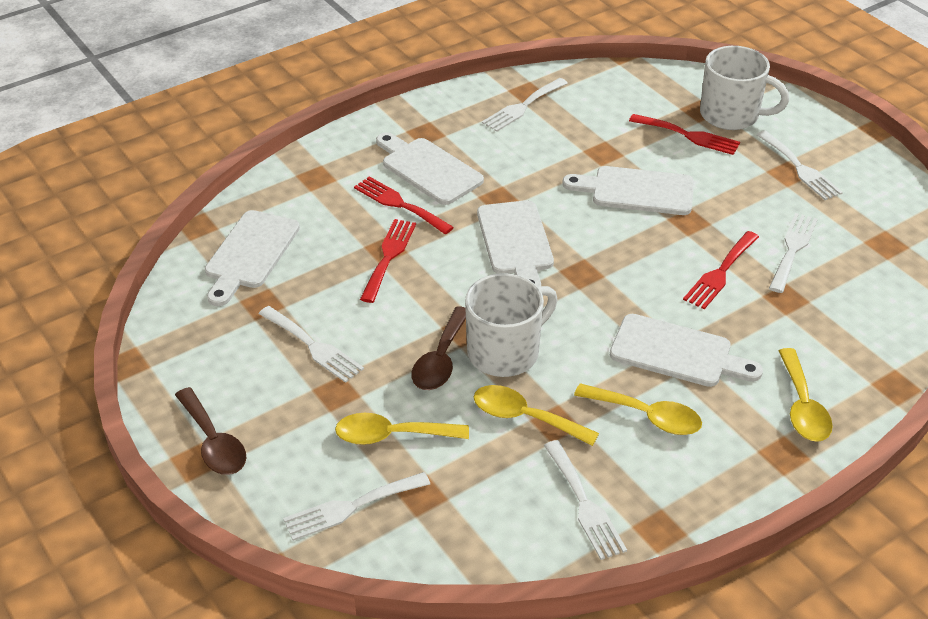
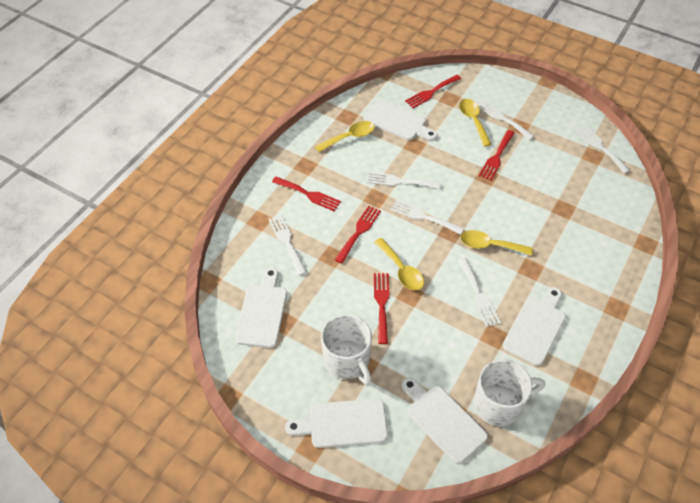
brown spoon: 2 -> 0
red fork: 4 -> 5

